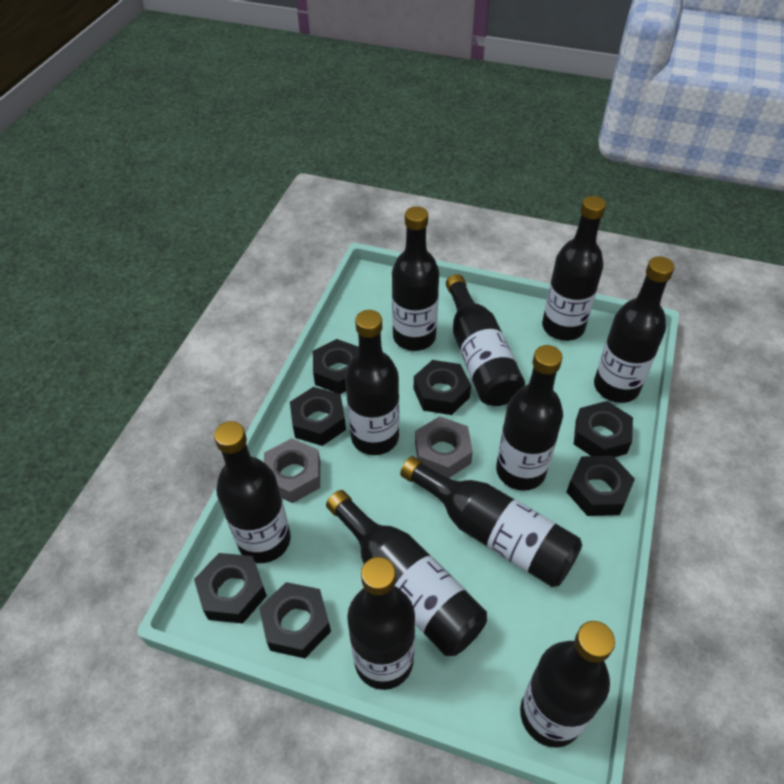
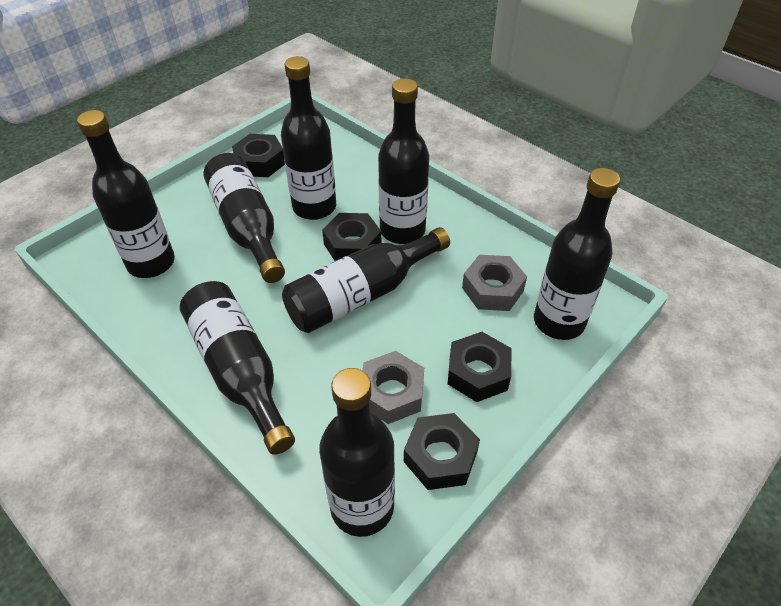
black bottle: 11 -> 8
black nut: 7 -> 4

